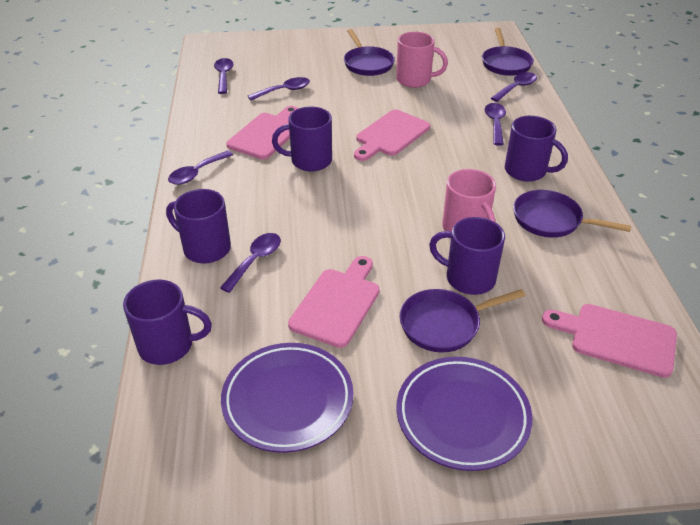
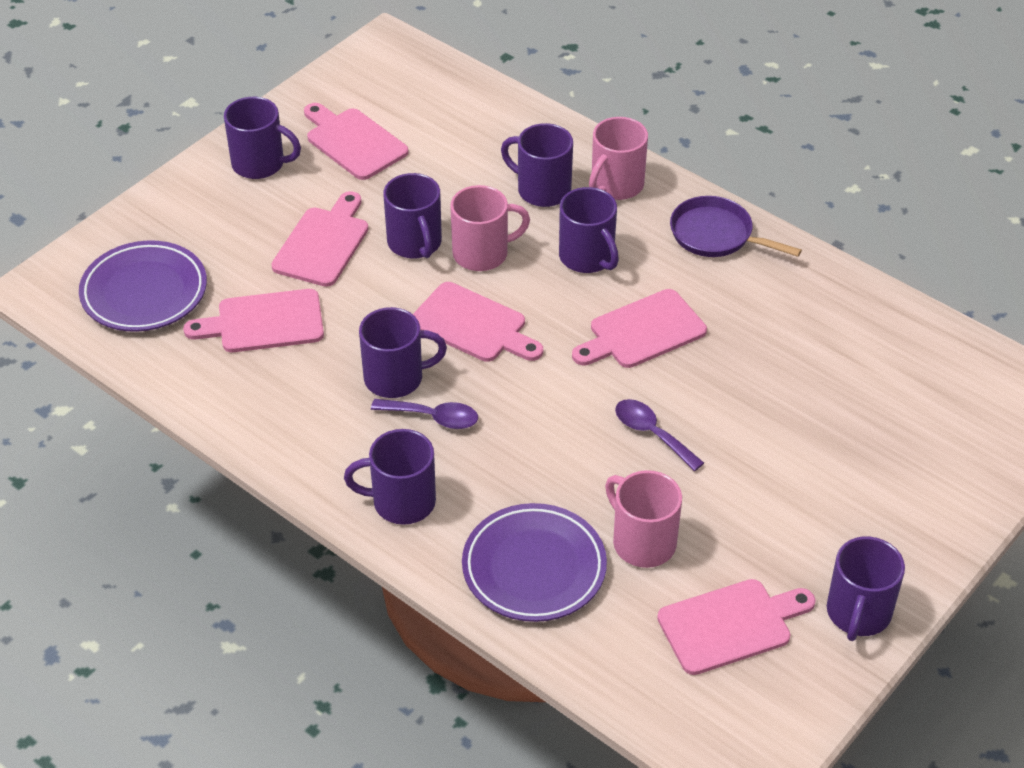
pink cutting board: 4 -> 6
pink mug: 2 -> 3
purple mug: 5 -> 7
purple pan: 4 -> 1
purple spoon: 6 -> 2

